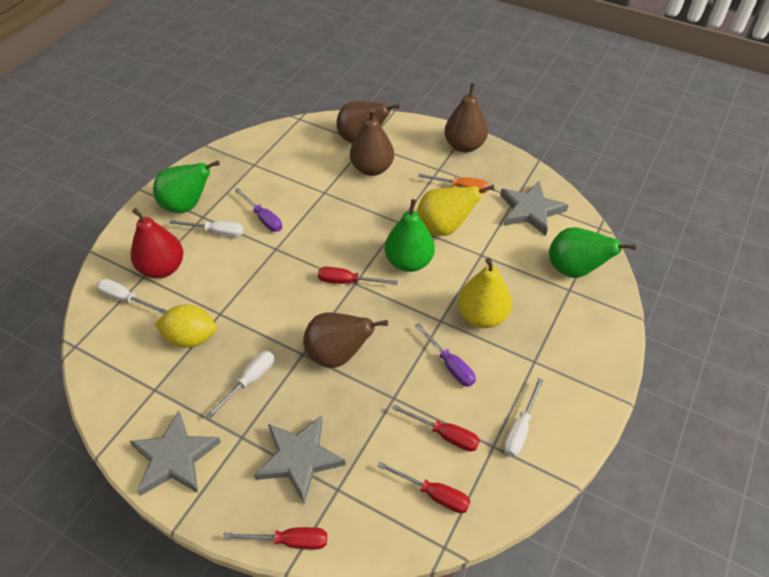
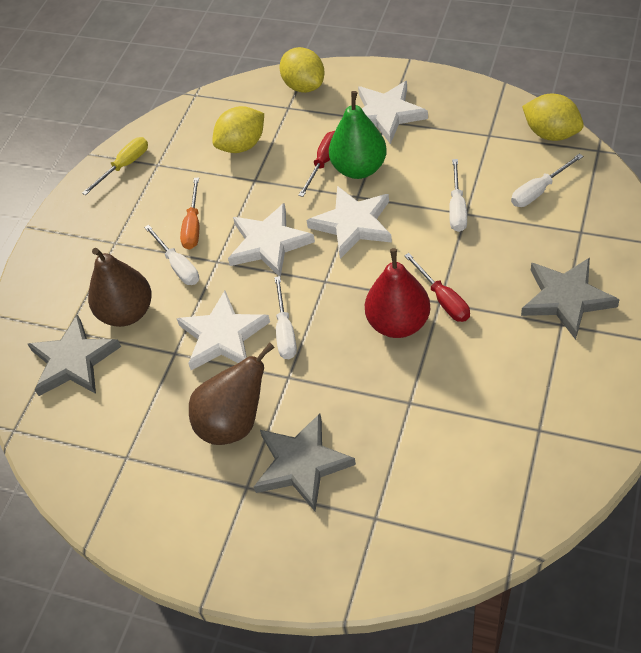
brown pear: 4 -> 2
green pear: 3 -> 1
purple screwdriver: 2 -> 0
red screwdriver: 4 -> 2
white star: 0 -> 4
yellow lemon: 1 -> 3
yellow pear: 2 -> 0
yellow screwdriver: 0 -> 1

